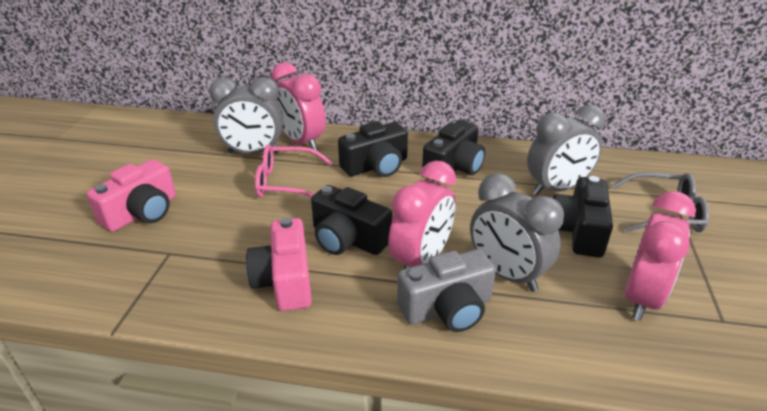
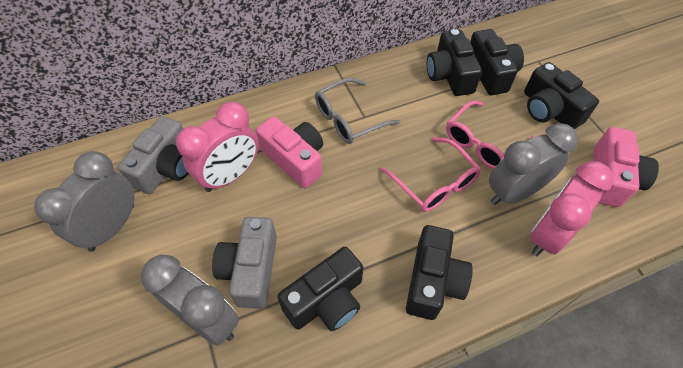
black camera: 4 -> 5
grey camera: 1 -> 2
pink clock: 3 -> 2
pink glasses: 1 -> 2

